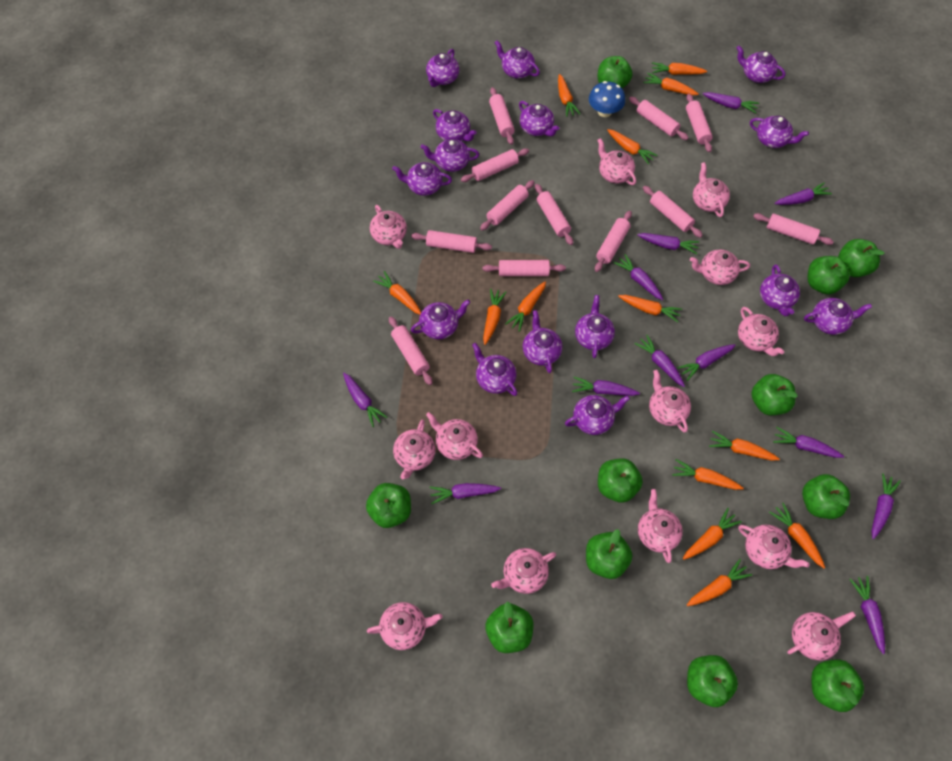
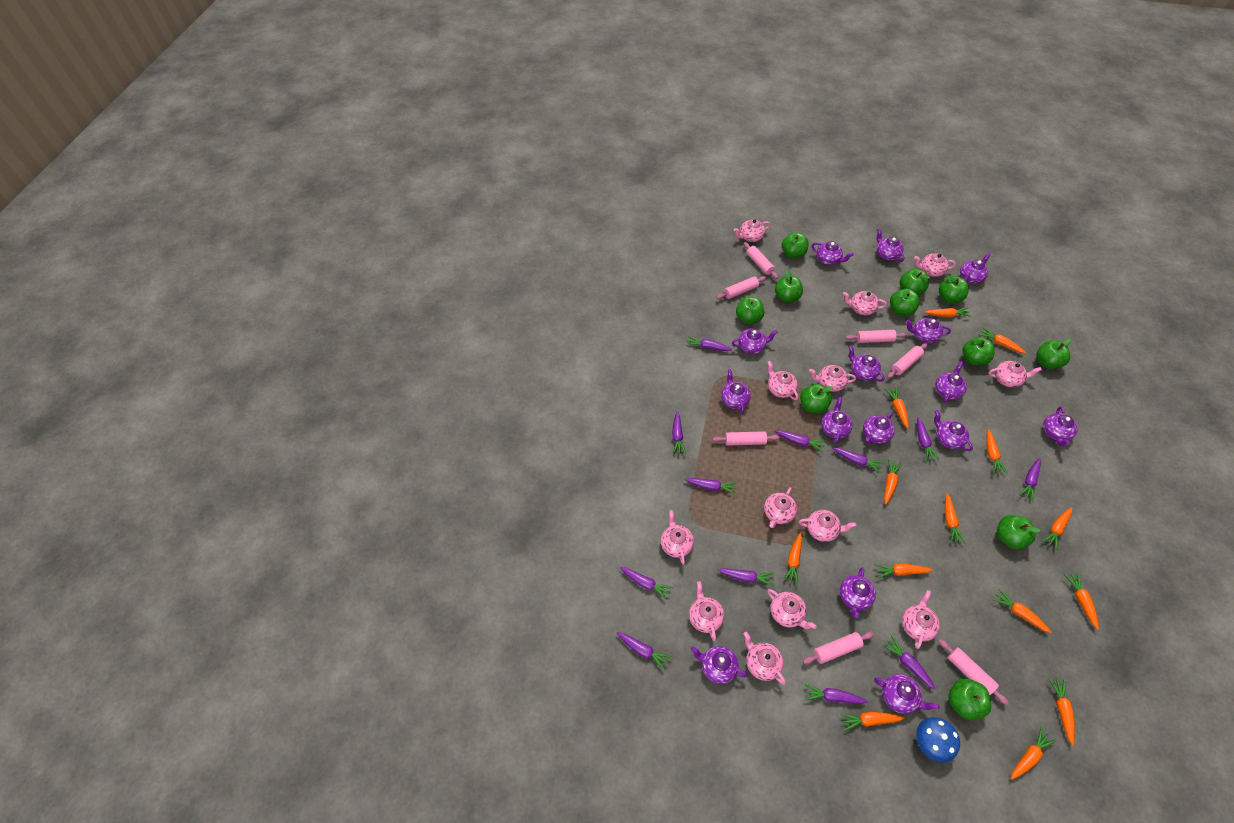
orange carrot: 13 -> 14
pink rolling pin: 12 -> 7

